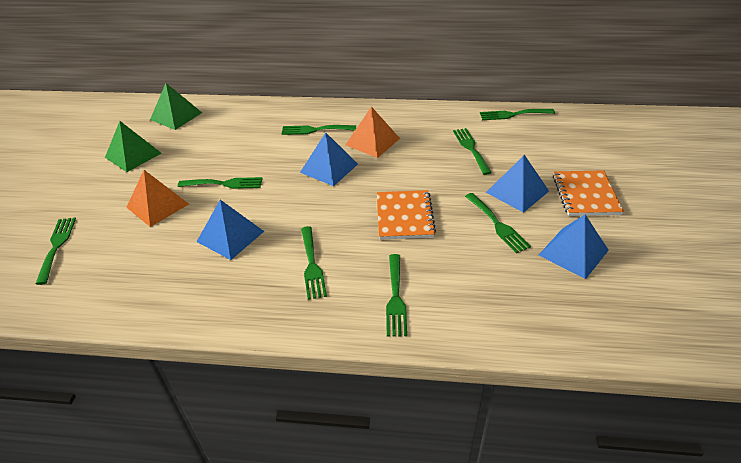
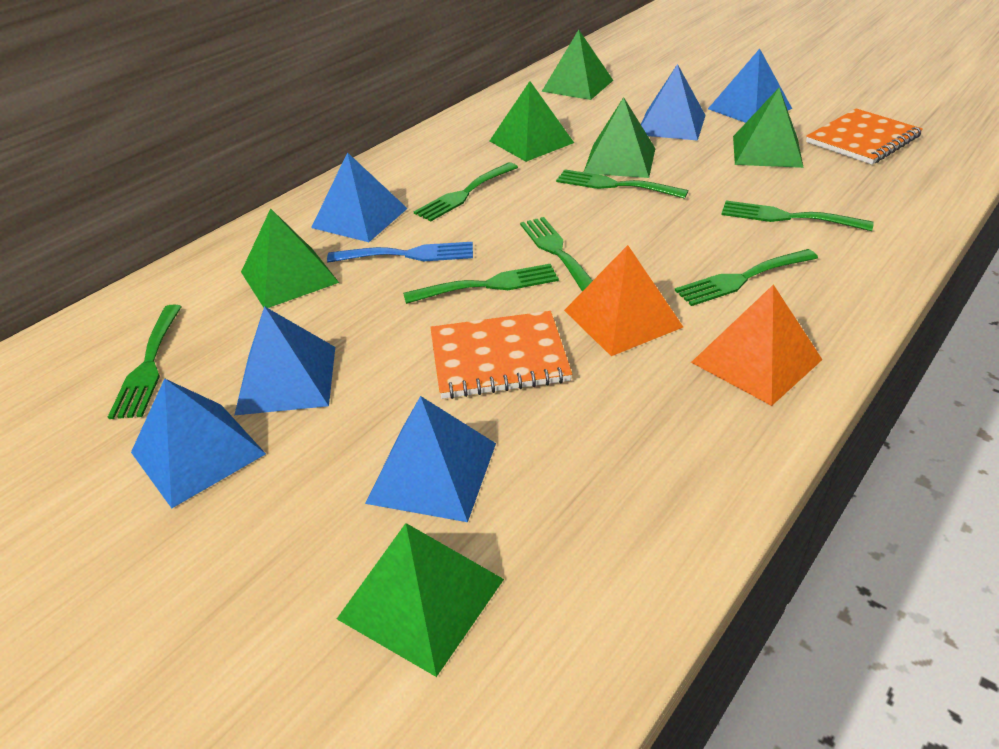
blue fork: 0 -> 1
blue pyramid: 4 -> 6
green fork: 8 -> 7
green pyramid: 2 -> 6

